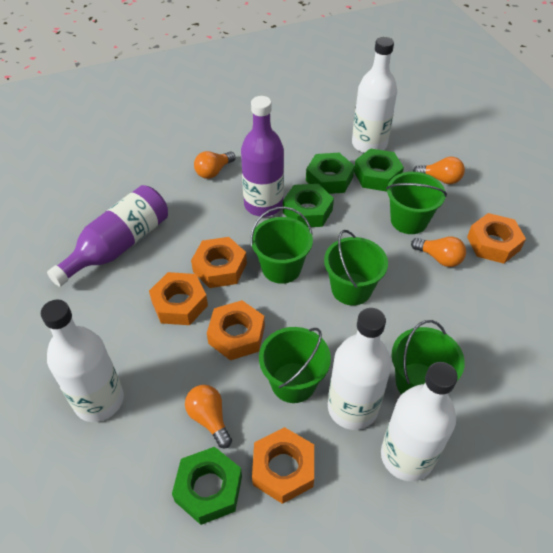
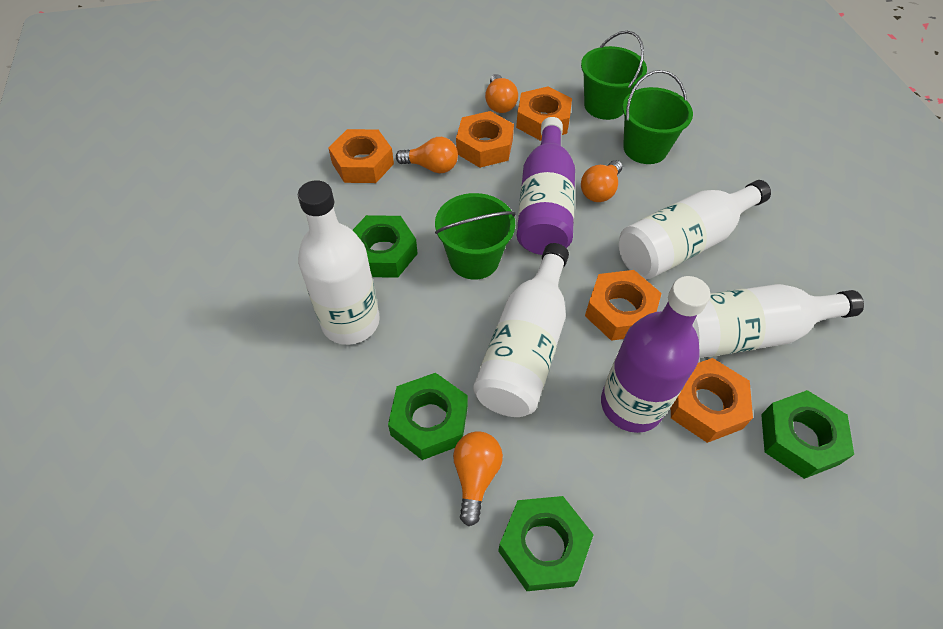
green bucket: 5 -> 3

